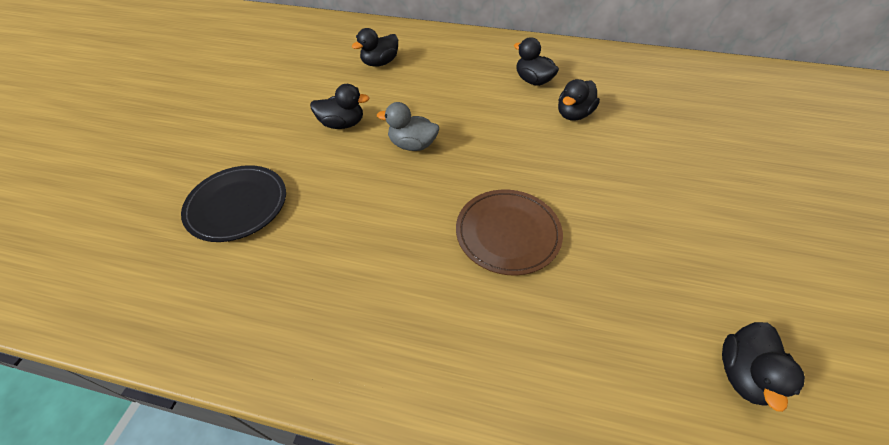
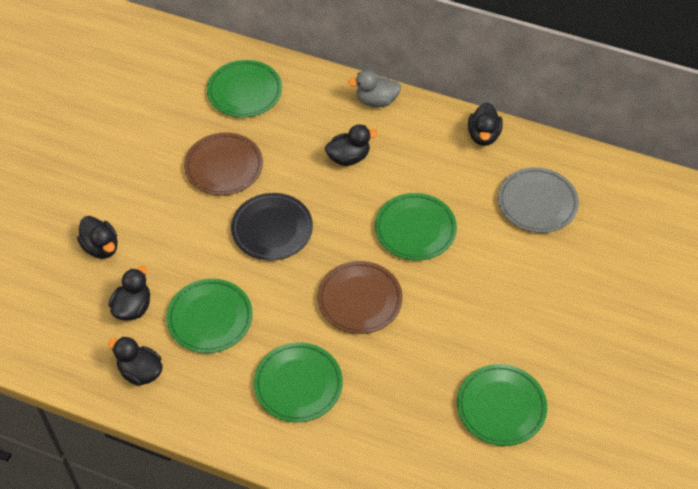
brown plate: 1 -> 2
green plate: 0 -> 5
grey plate: 0 -> 1

